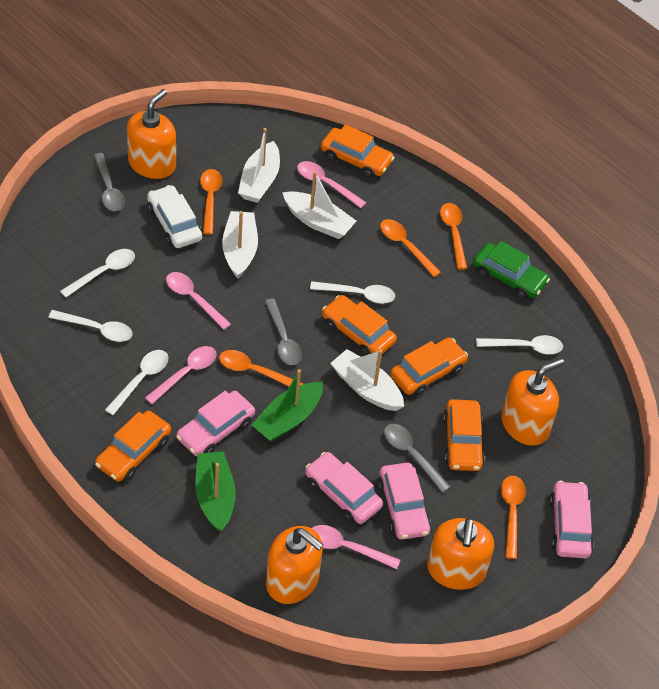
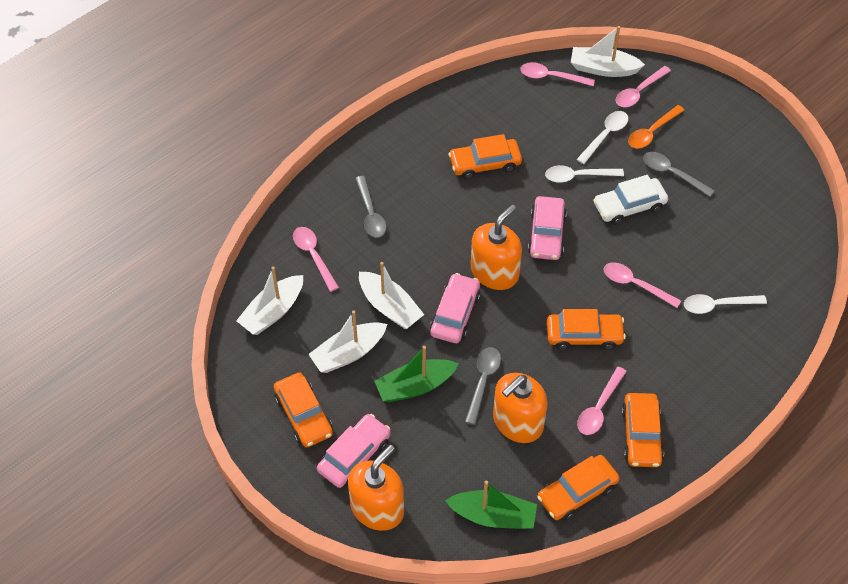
green car: 1 -> 0
orange soap dispenser: 4 -> 3
orange spoon: 5 -> 1
pink car: 4 -> 3
pink spoon: 4 -> 5
white spoon: 5 -> 3

